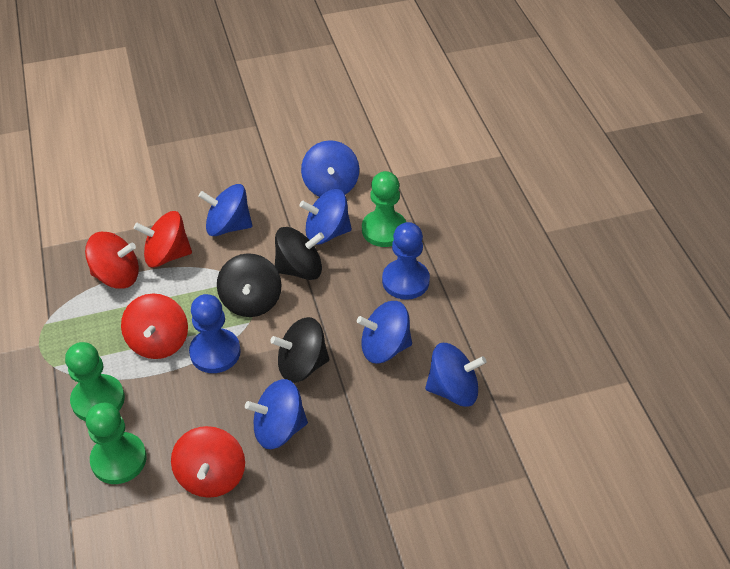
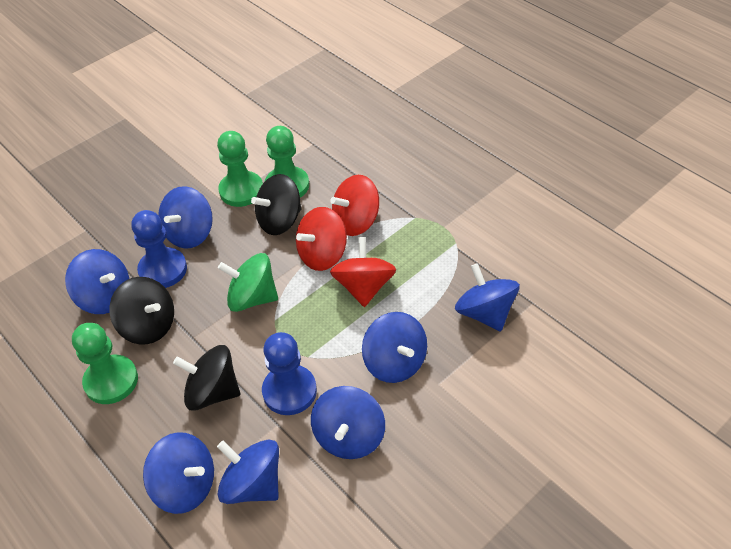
blue spinning top: 6 -> 7
green spinning top: 0 -> 1
red spinning top: 4 -> 3

